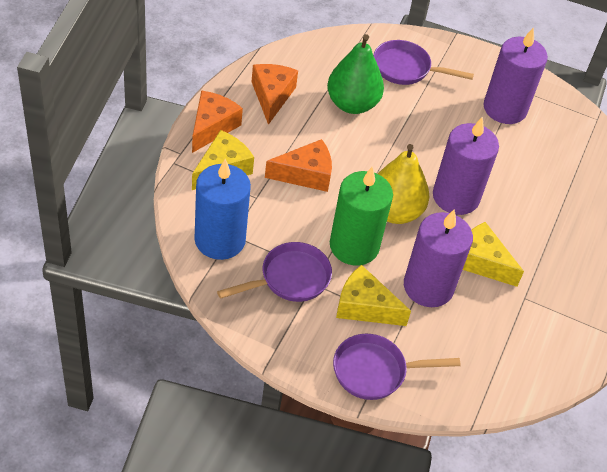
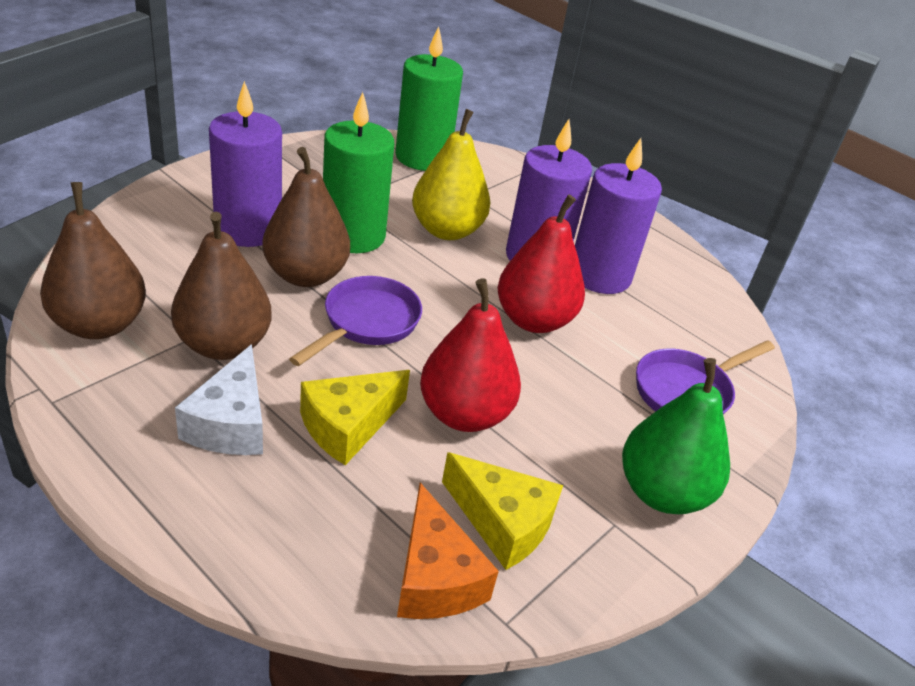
blue candle: 1 -> 0
brown pear: 0 -> 3
green candle: 1 -> 2
orange cheese: 3 -> 1
purple pan: 3 -> 2
red pear: 0 -> 2
white cheese: 0 -> 1
yellow cheese: 3 -> 2

